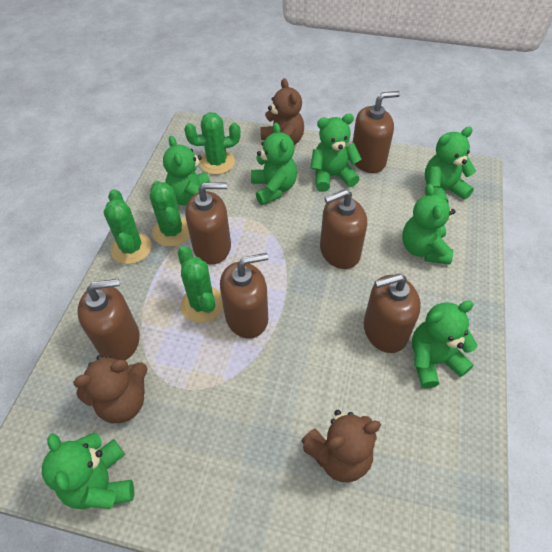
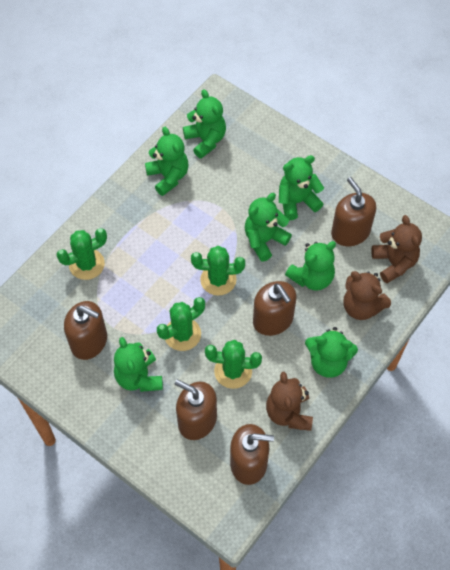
brown soap dispenser: 6 -> 5

